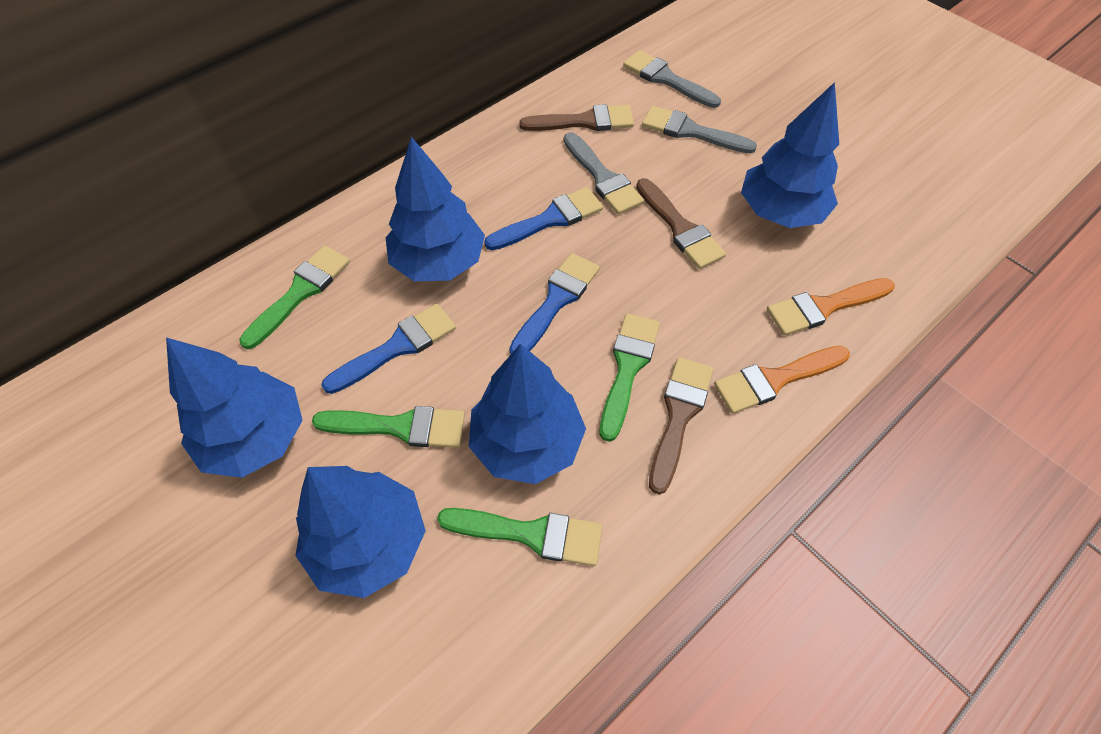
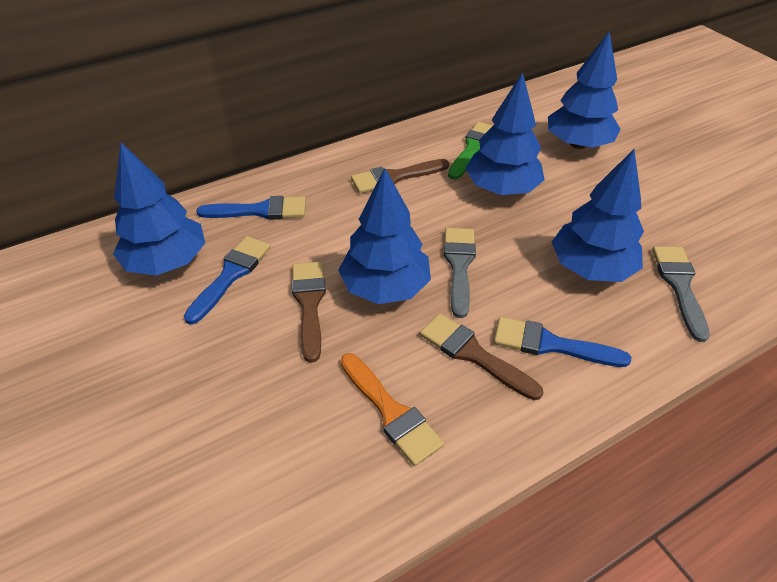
green brush: 4 -> 1
grey brush: 3 -> 2
orange brush: 2 -> 1

